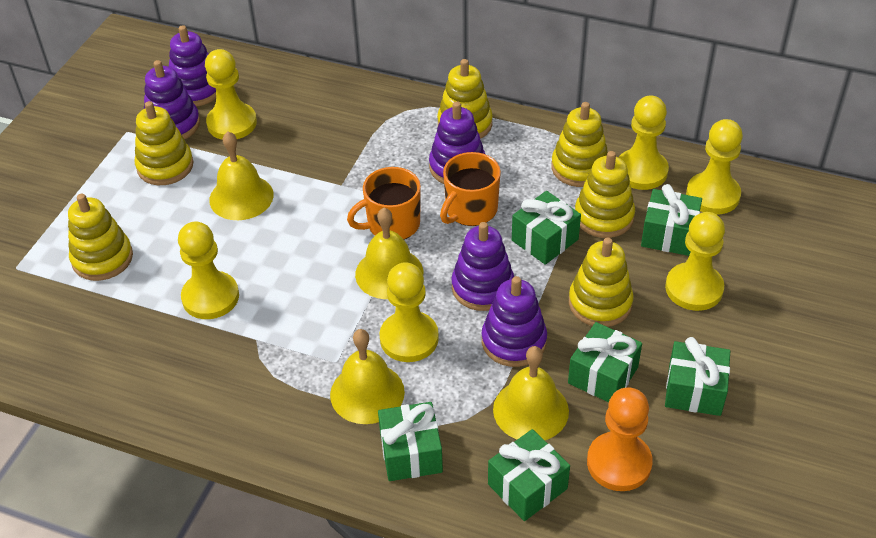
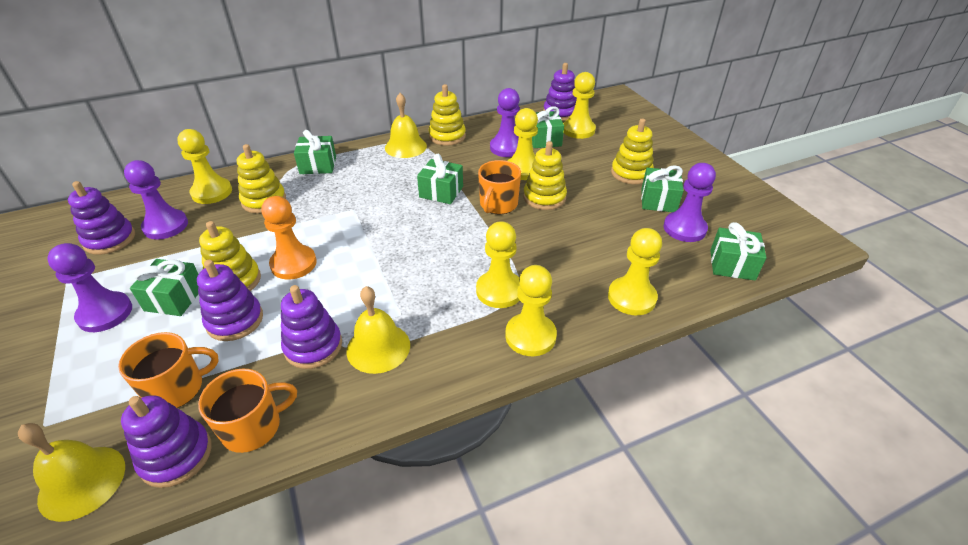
orange mug: 2 -> 3
purple pawn: 0 -> 4
yellow bell: 4 -> 3
yellow stacking toy: 6 -> 5

